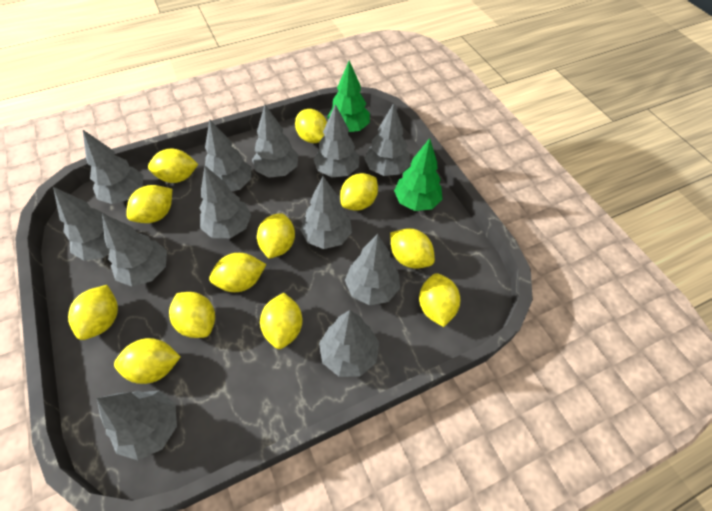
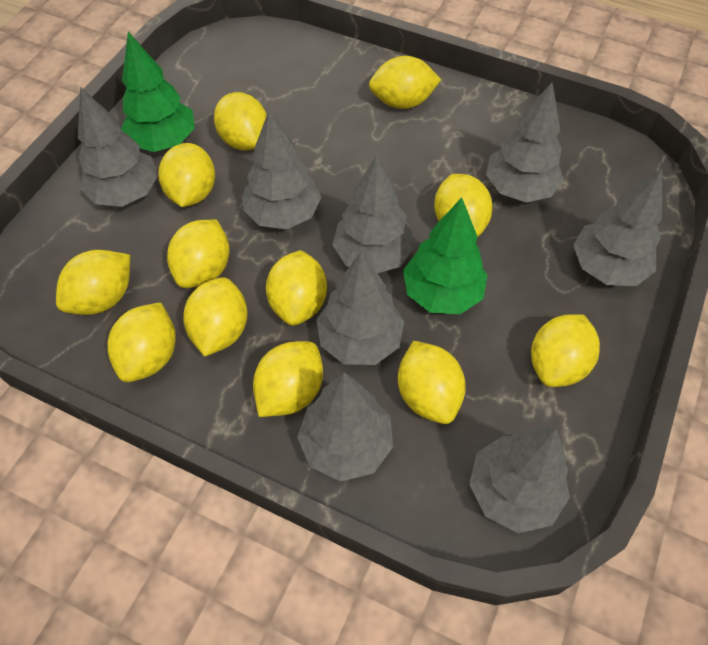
grey tree: 12 -> 8

